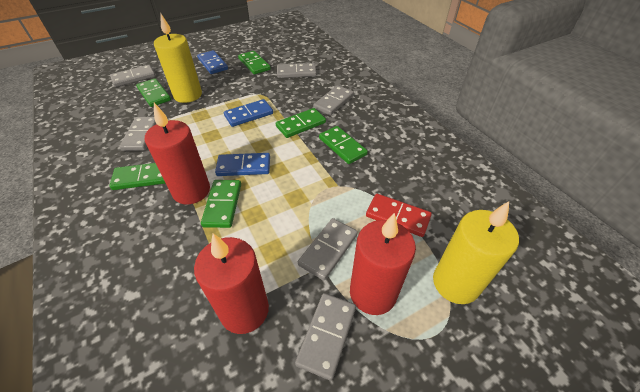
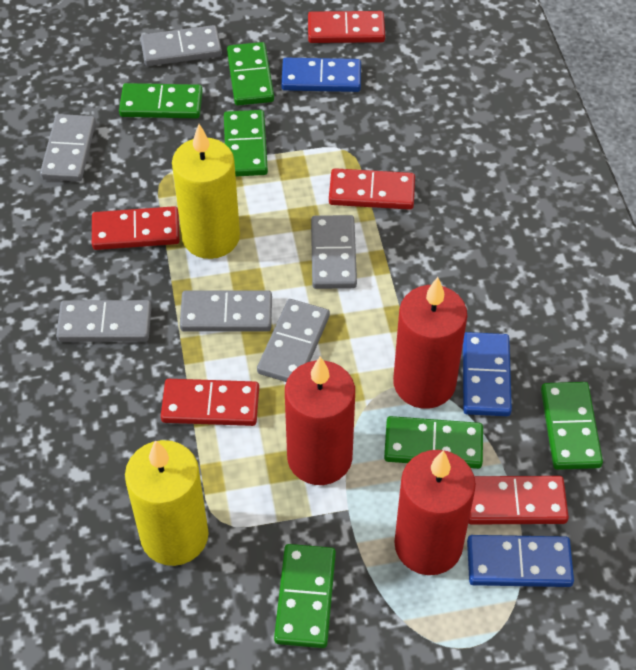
red domino: 1 -> 5

